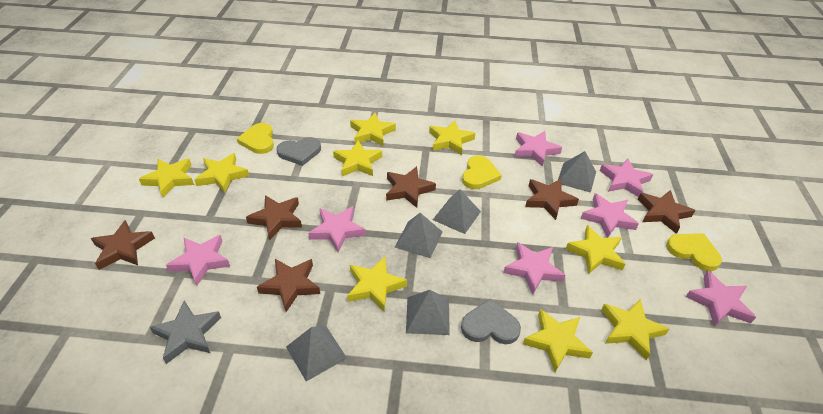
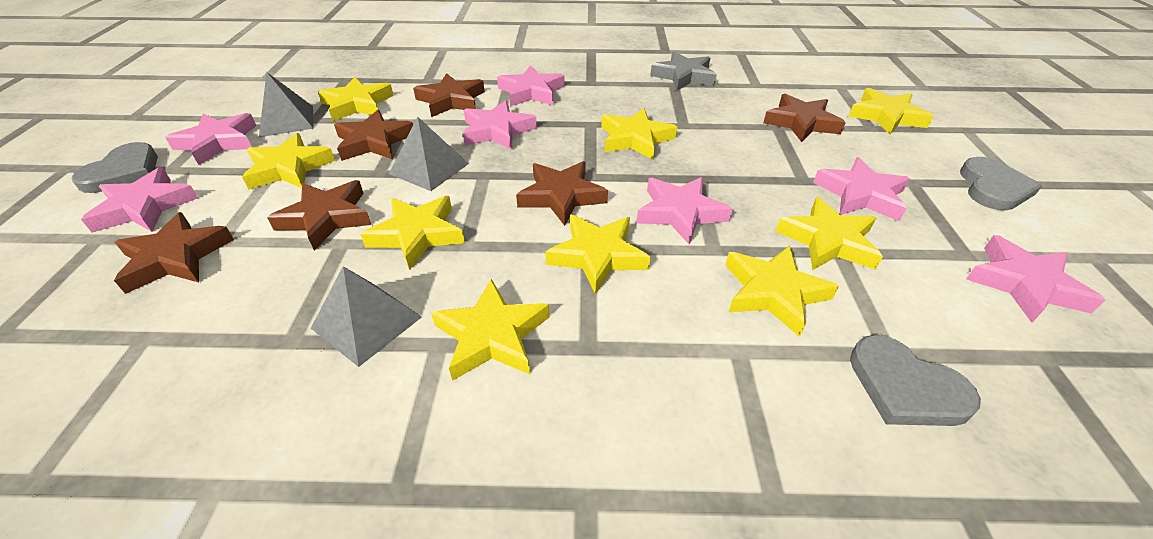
grey heart: 2 -> 3
grey pyramid: 5 -> 3
yellow heart: 3 -> 0

